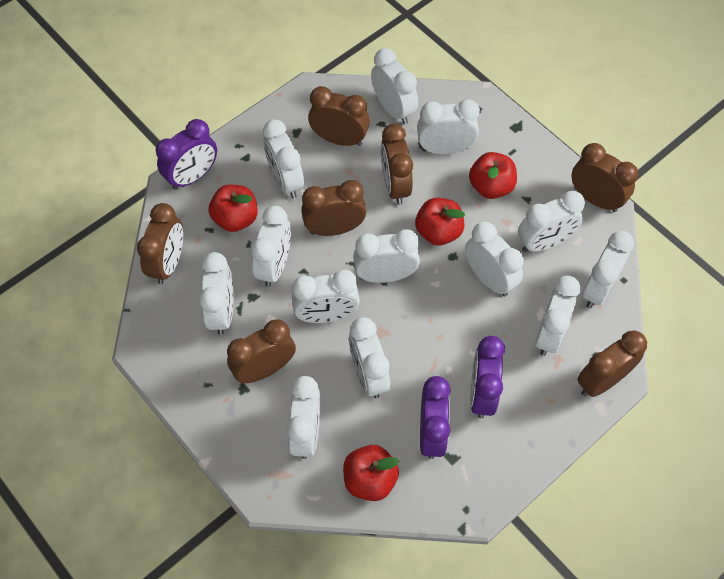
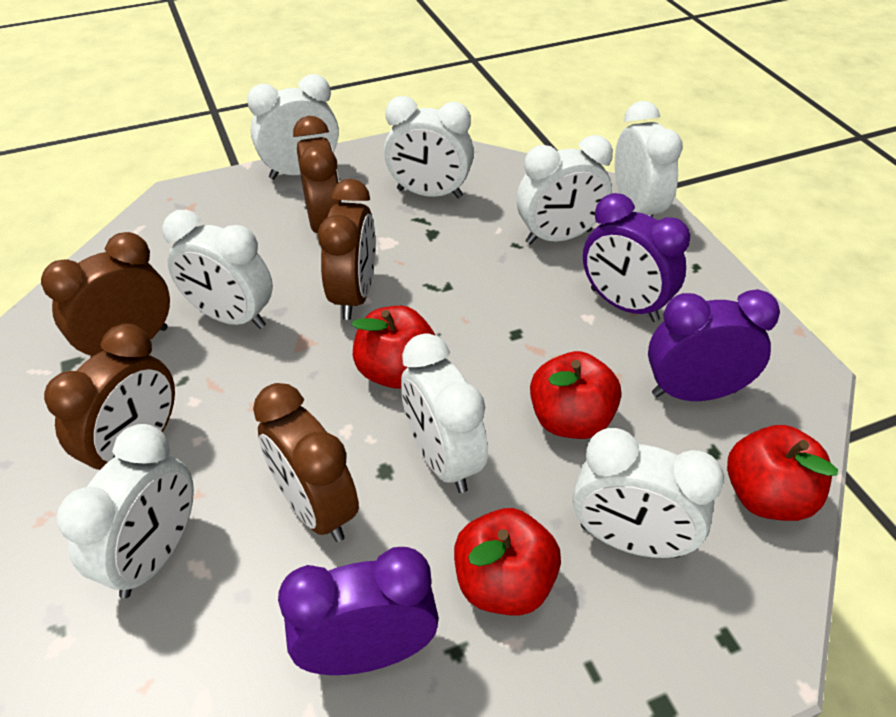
brown clock: 7 -> 5
white clock: 13 -> 8

